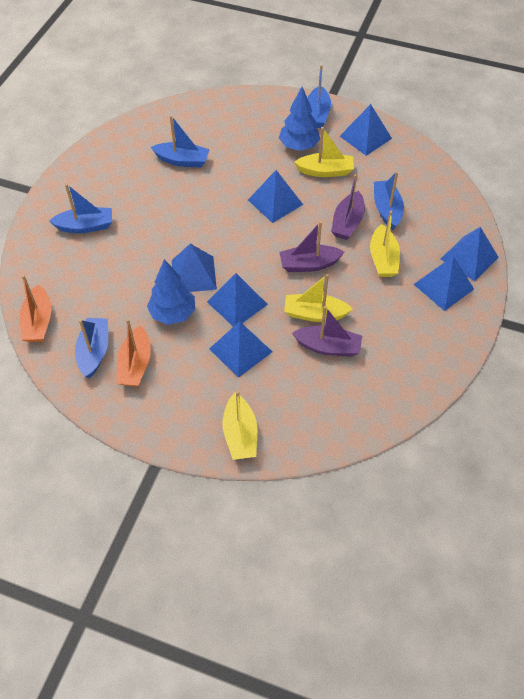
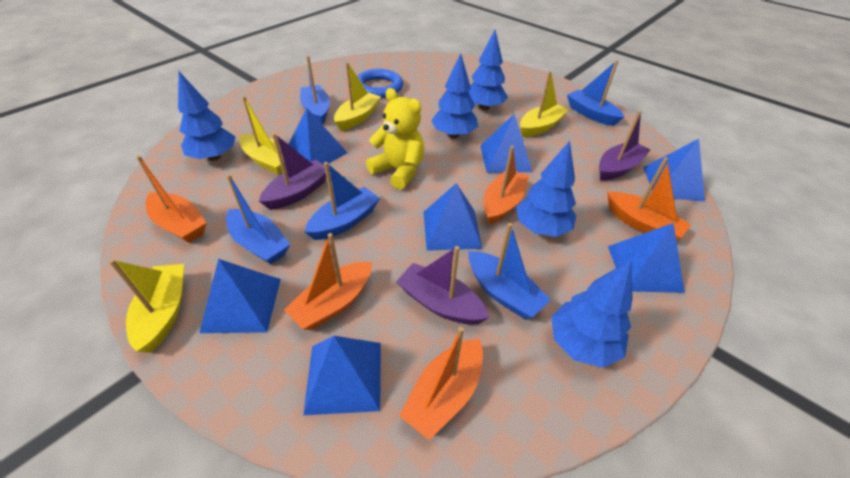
blue ring: 0 -> 1
blue tree: 2 -> 5
orange boat: 2 -> 5
yellow teddy bear: 0 -> 1

